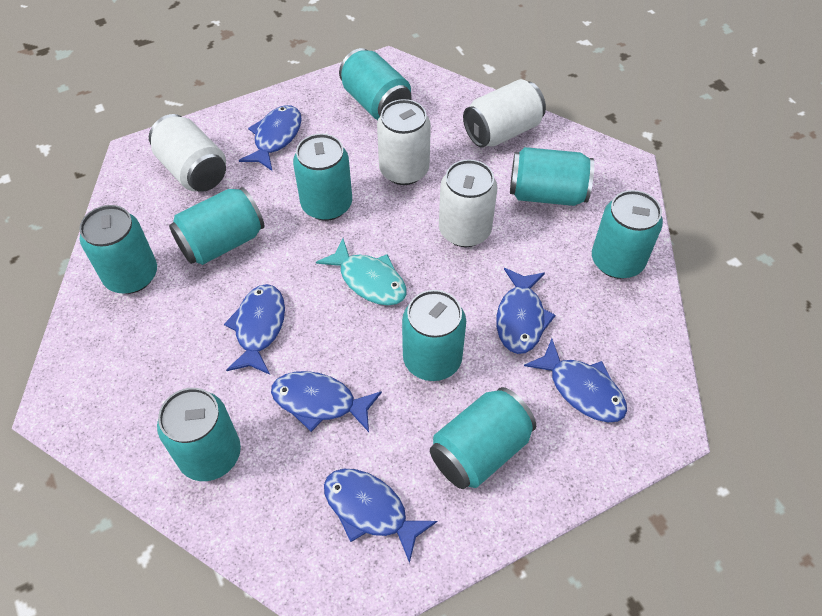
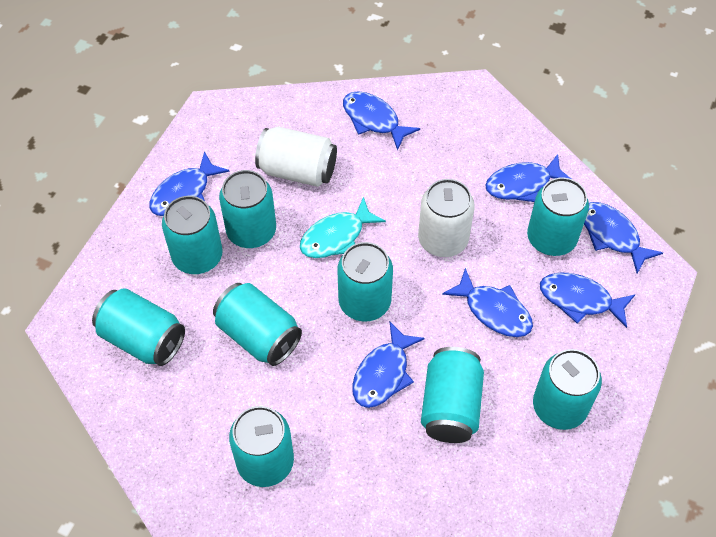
blue fish: 6 -> 7
white can: 4 -> 2

